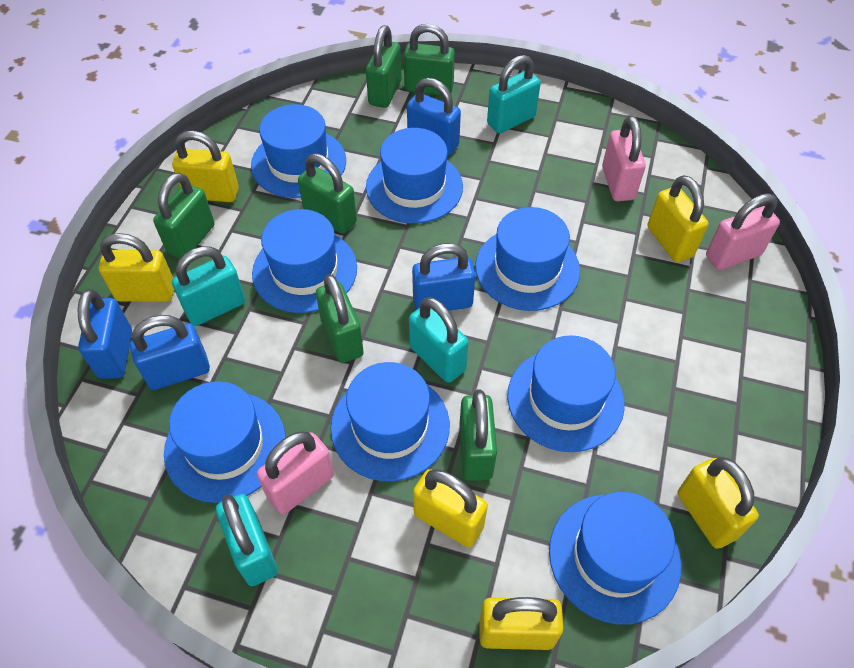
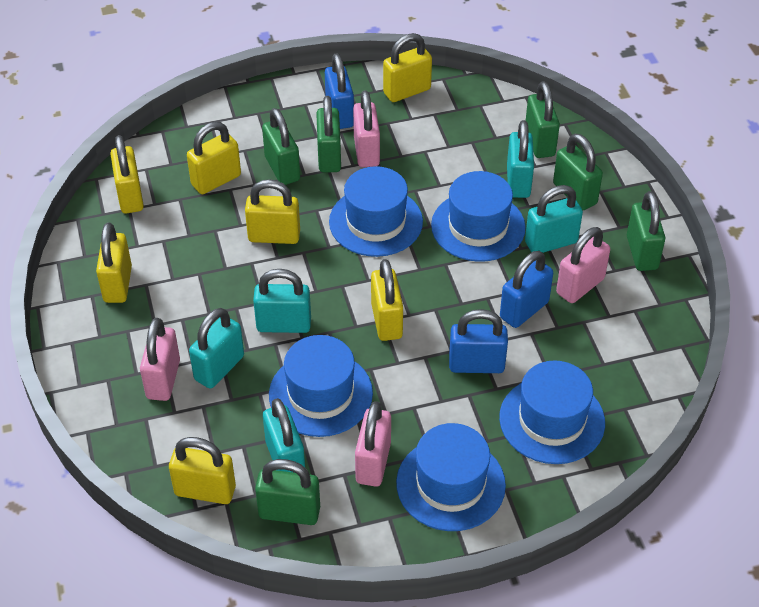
blue hat: 8 -> 5
blue padlock: 4 -> 3
pink padlock: 3 -> 4
turquoise padlock: 4 -> 5
yellow padlock: 6 -> 7

